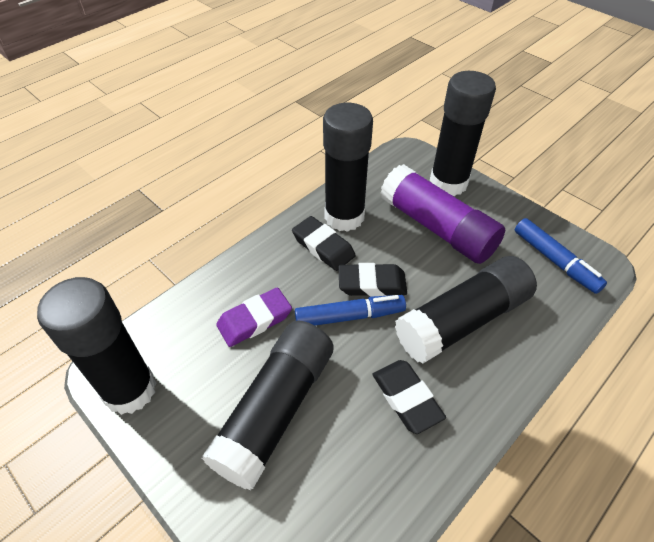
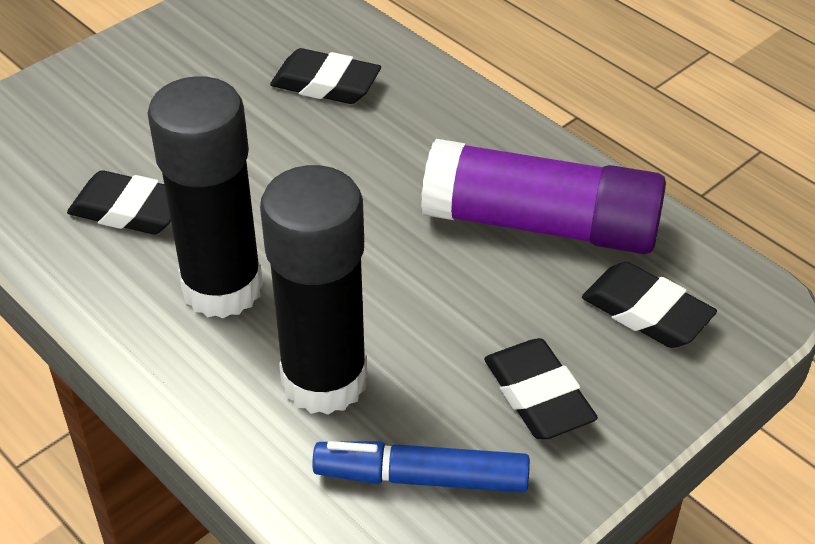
black eraser: 3 -> 4
black glue stick: 5 -> 2
blue marker: 2 -> 1
purple eraser: 1 -> 0

